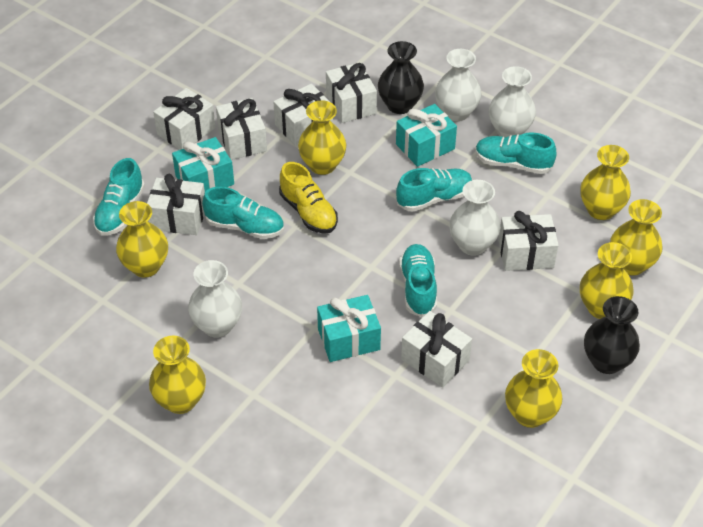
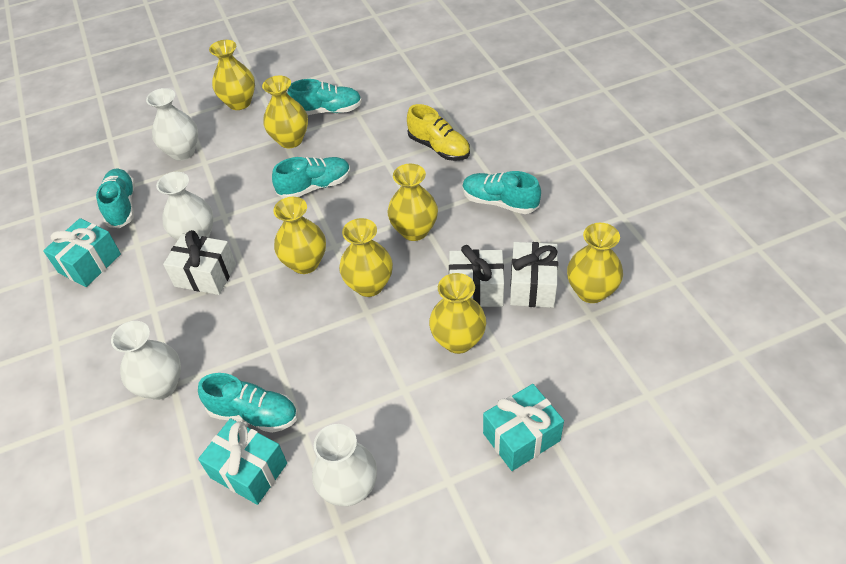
black vase: 2 -> 0
white gift: 7 -> 3

